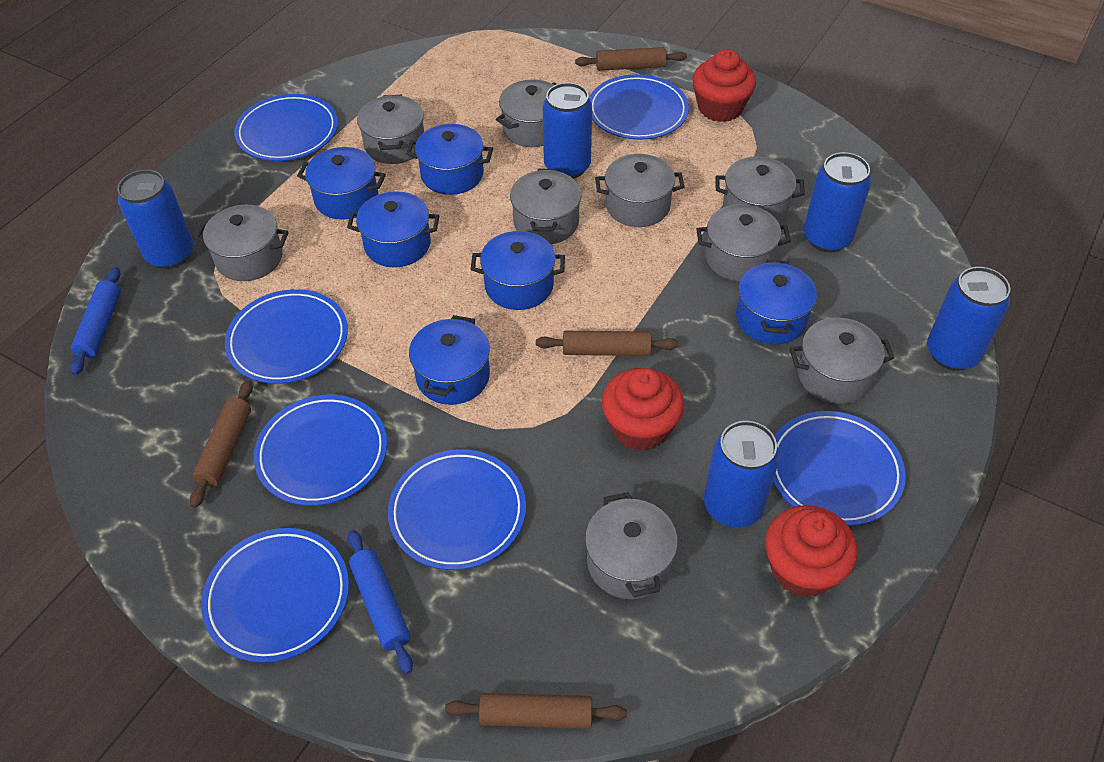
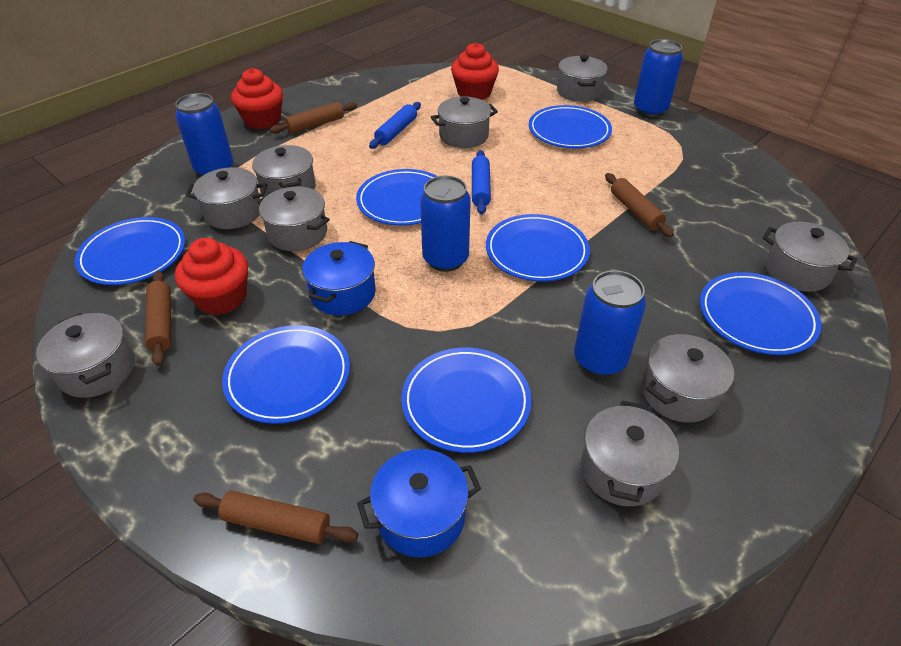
blue can: 5 -> 4
blue pot: 6 -> 2

